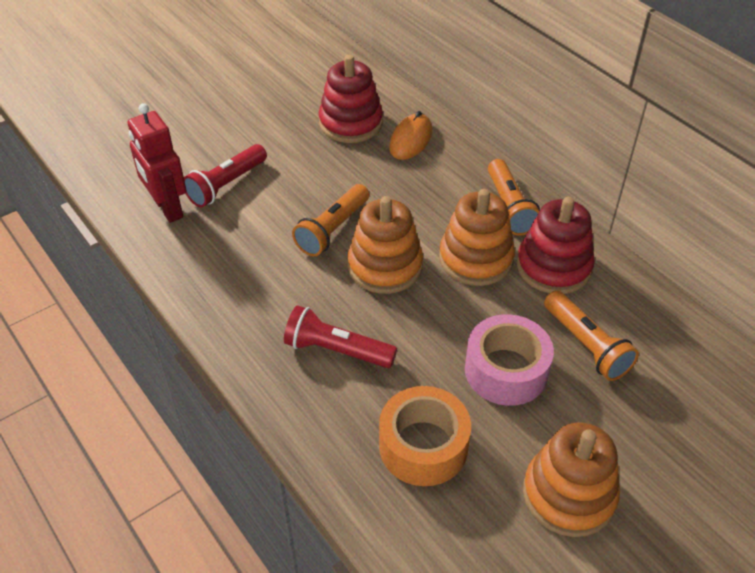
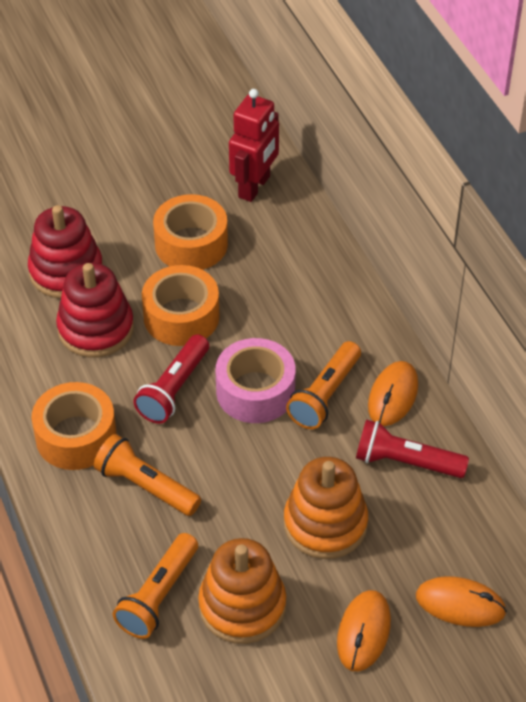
orange mouse: 1 -> 3
orange stacking toy: 3 -> 2
orange tape: 1 -> 3

